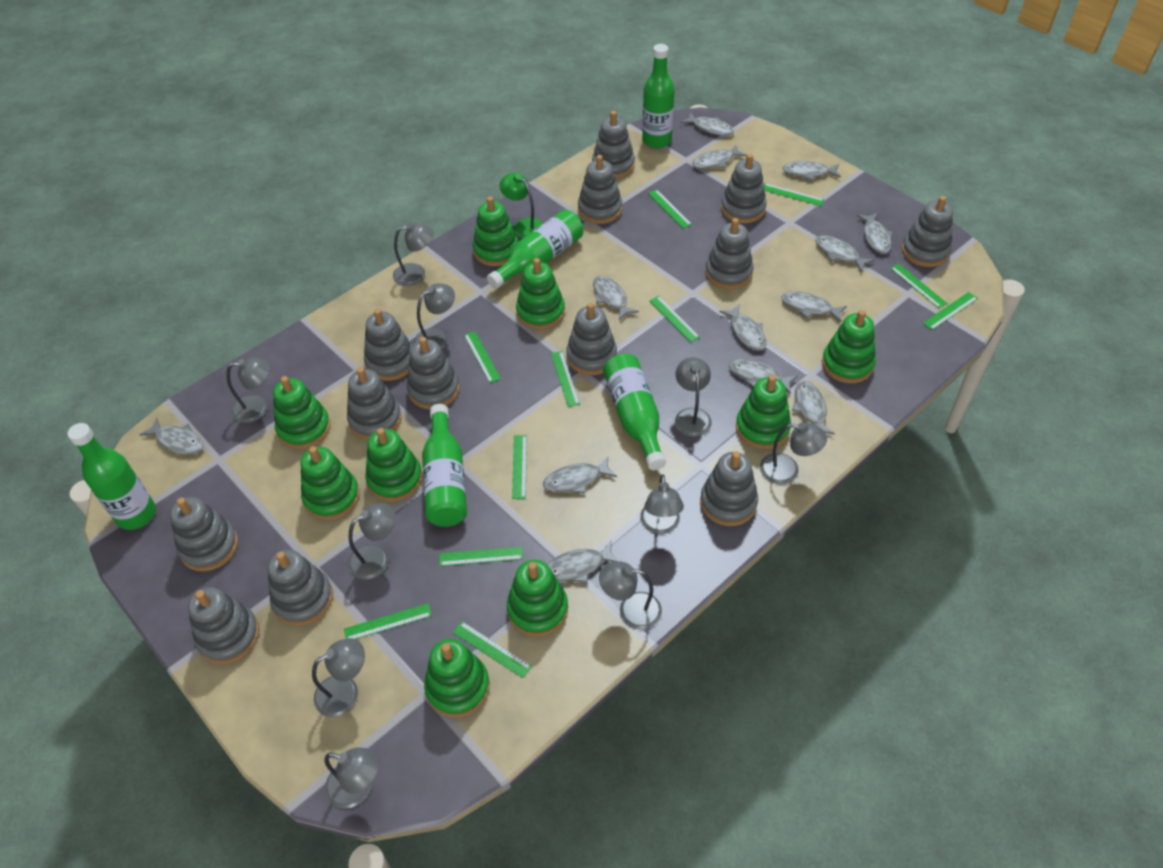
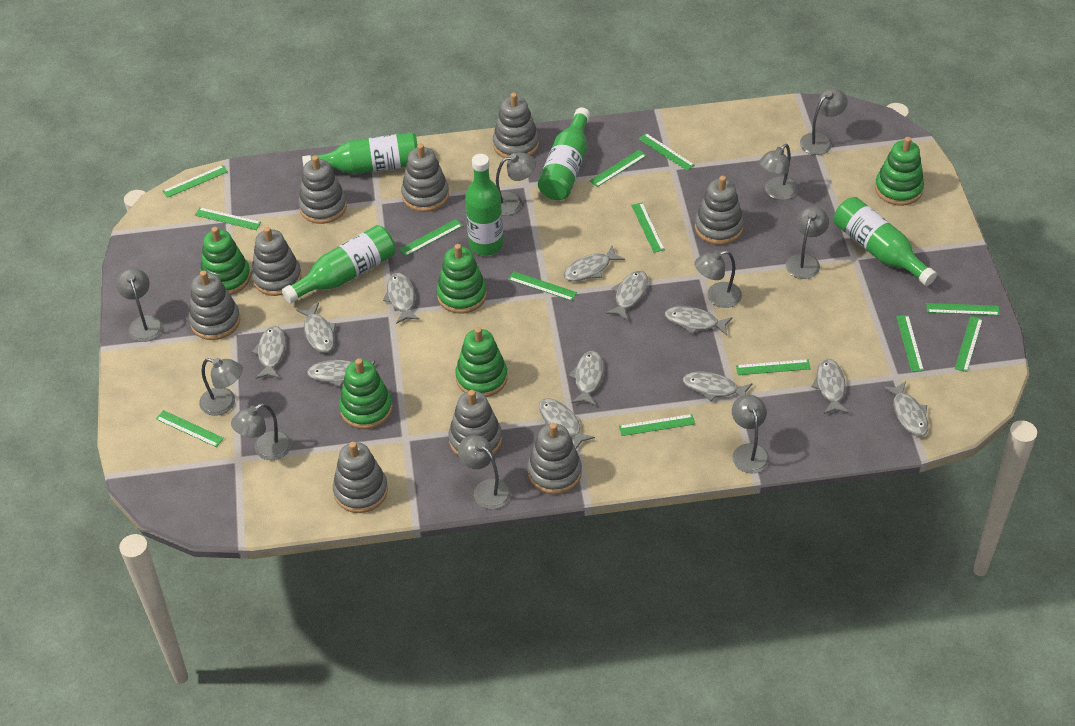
green lamp: 1 -> 0
green ruler: 11 -> 13
green stacking toy: 9 -> 5
grey fish: 13 -> 12
grey stacking toy: 13 -> 9

